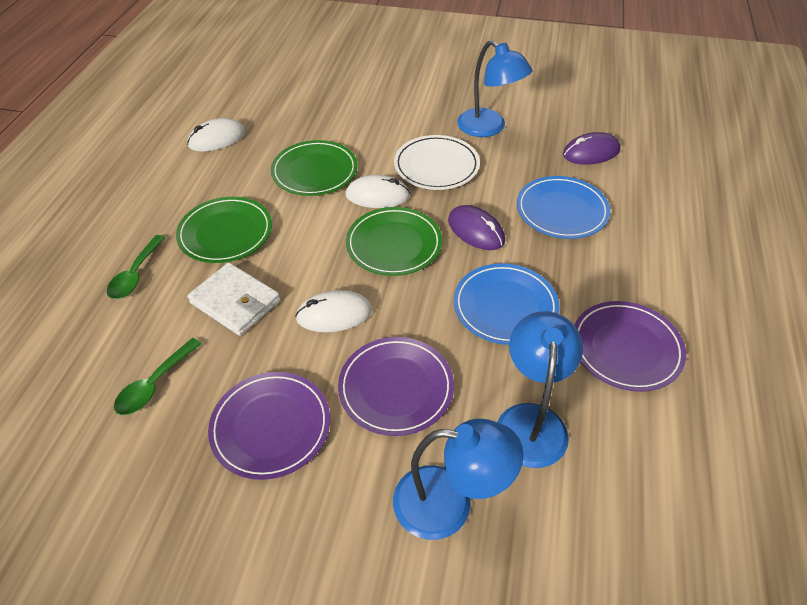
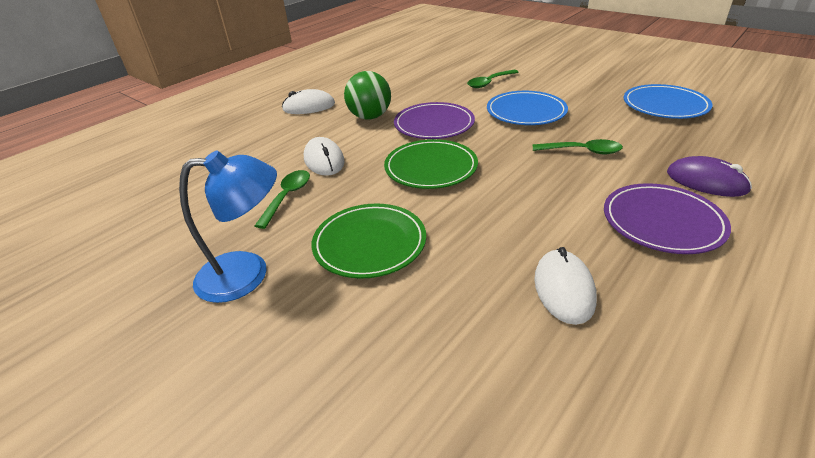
blue lamp: 3 -> 1
green ball: 0 -> 1
green plate: 3 -> 2
green spoon: 2 -> 3
purple mouse: 2 -> 1
purple plate: 3 -> 2
white plate: 1 -> 0
white wallet: 1 -> 0

